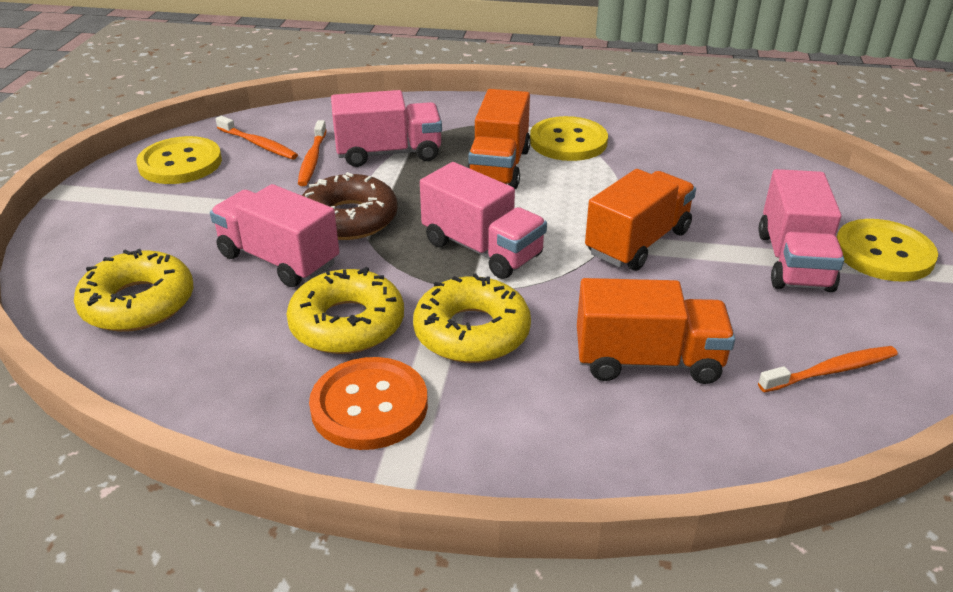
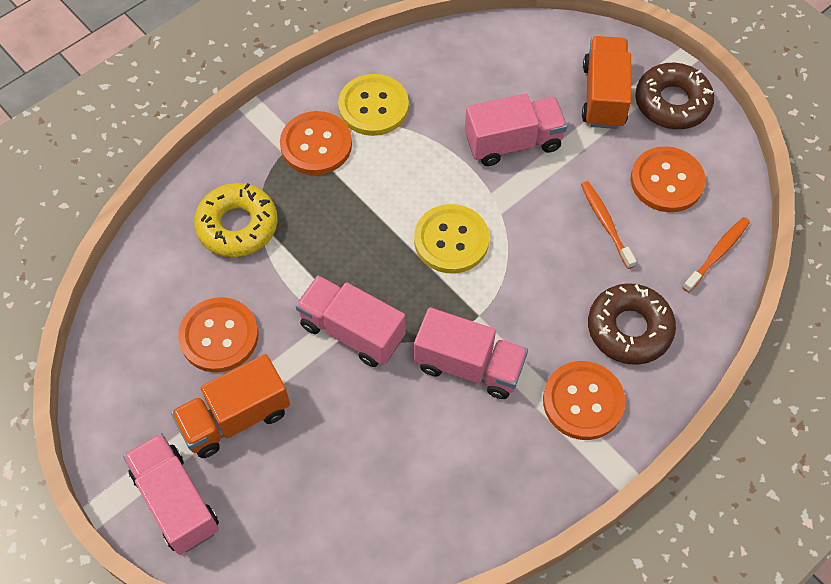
brown donut: 1 -> 2
orange button: 1 -> 4
orange toothbrush: 3 -> 2
orange truck: 3 -> 2
yellow button: 3 -> 2
yellow donut: 3 -> 1

